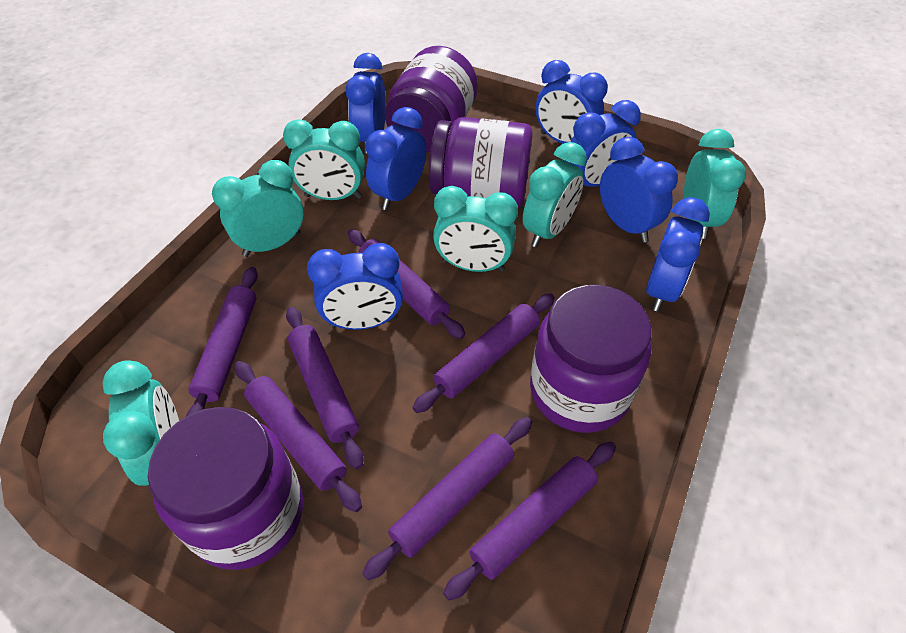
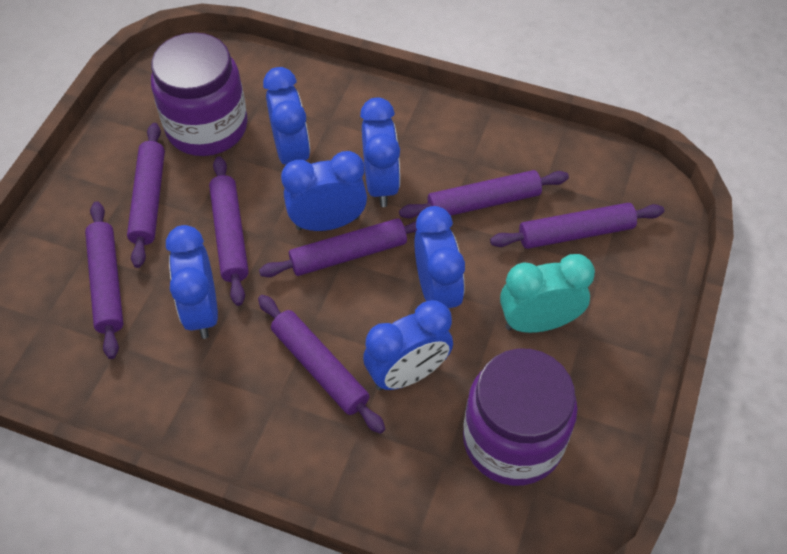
blue clock: 7 -> 6
purple jar: 4 -> 2
turquoise clock: 6 -> 1

